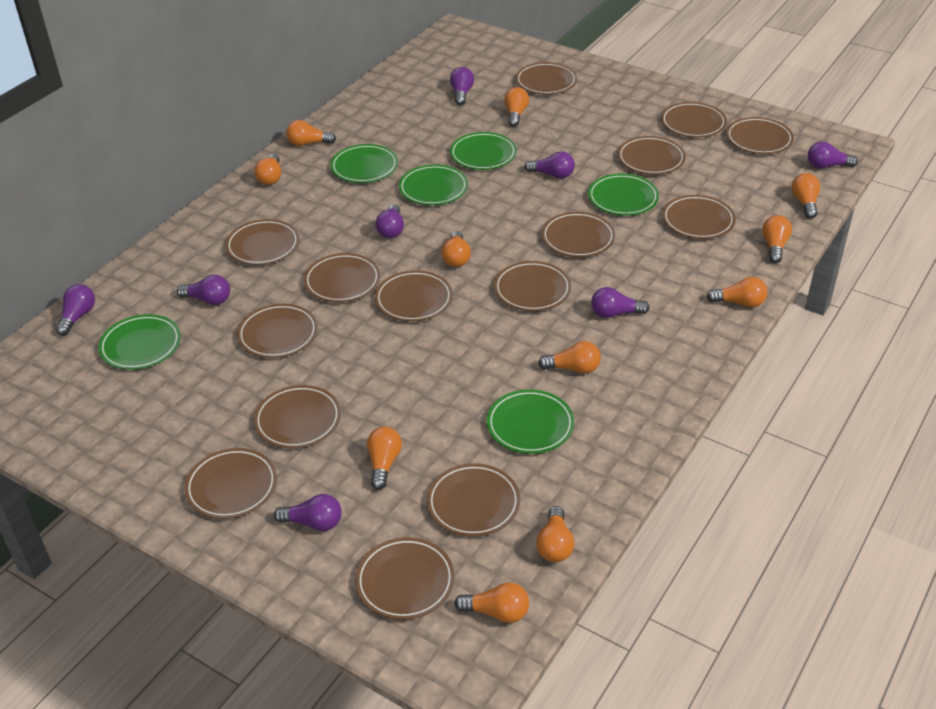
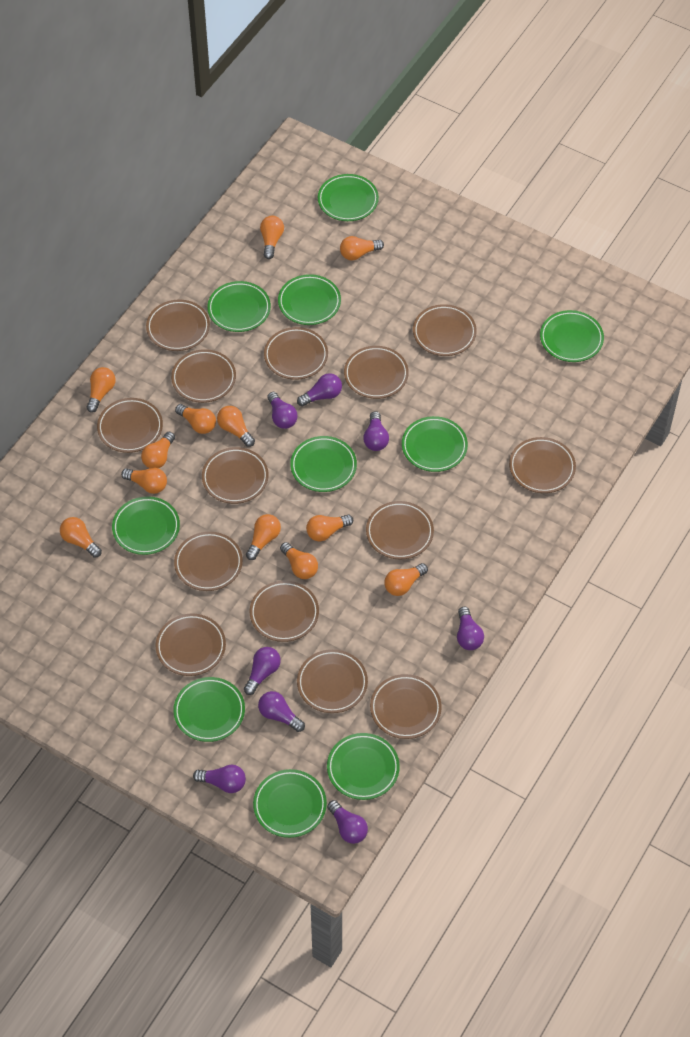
brown plate: 15 -> 14
green plate: 6 -> 10
orange light bulb: 11 -> 12

